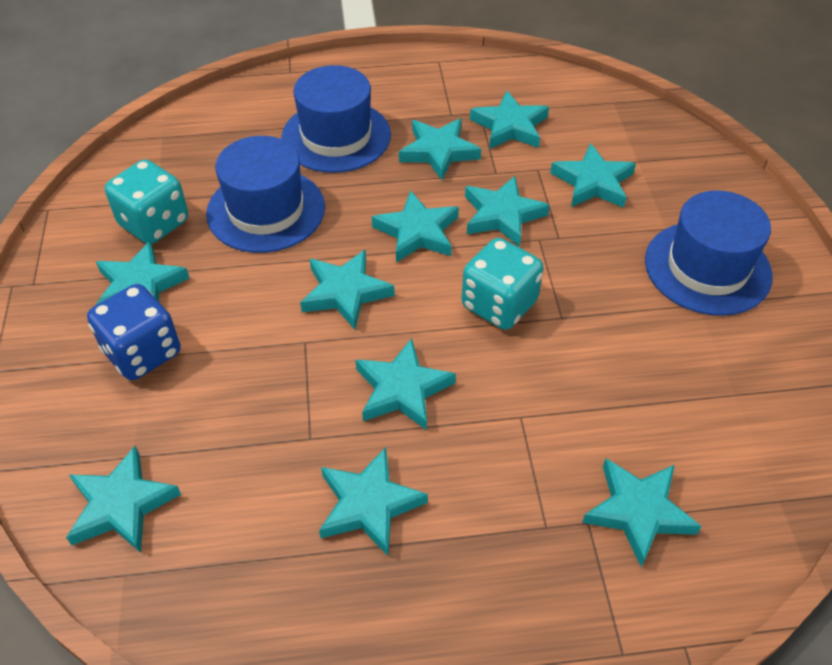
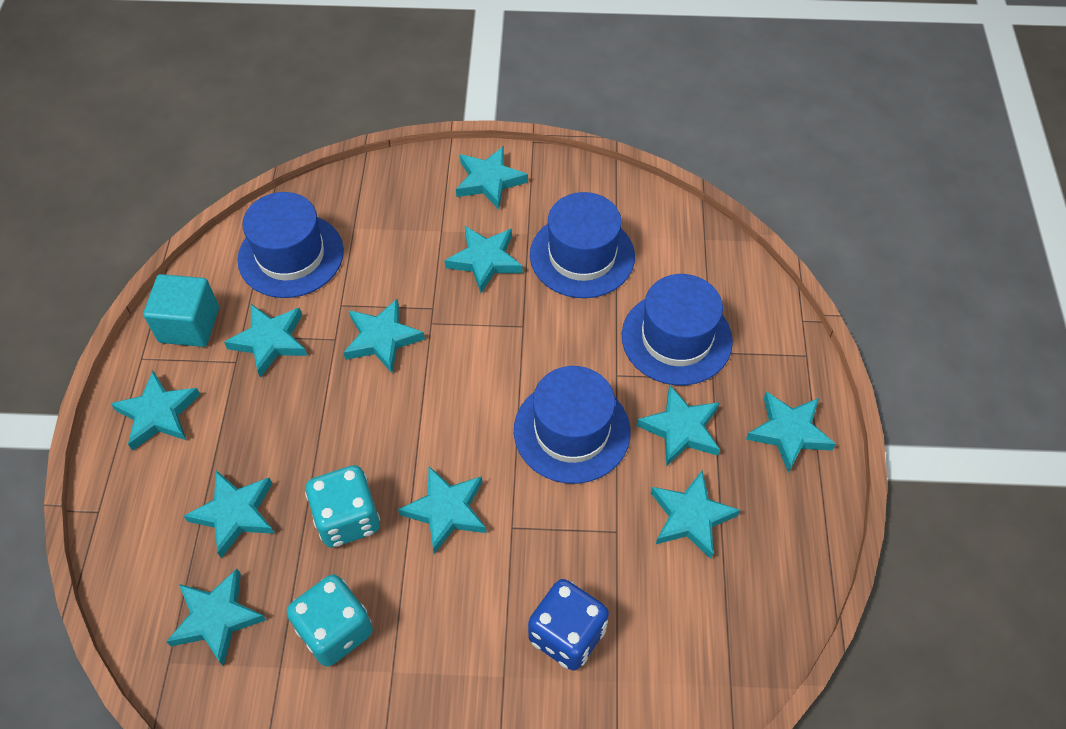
blue hat: 3 -> 4
turquoise cube: 0 -> 1

